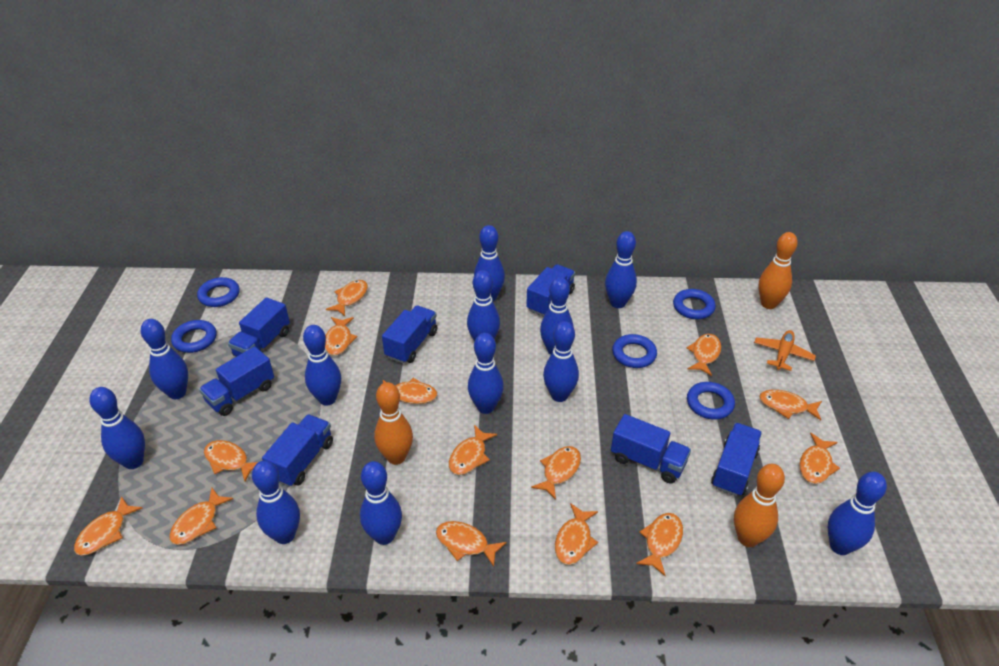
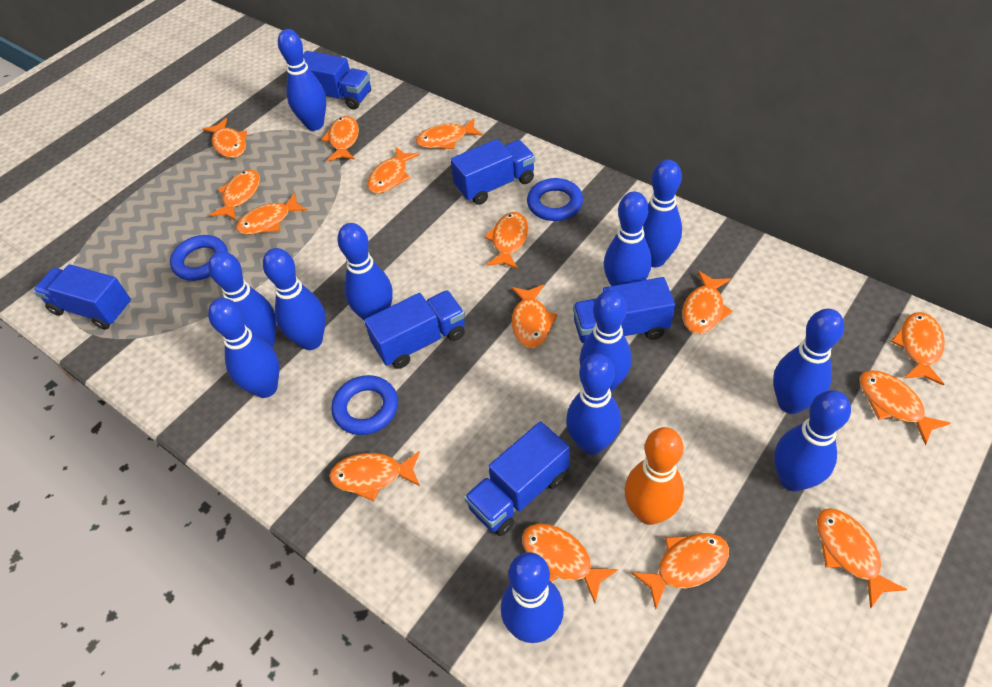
blue ring: 5 -> 3
blue truck: 7 -> 6
orange bowling pin: 3 -> 1
orange fish: 14 -> 15
orange plane: 1 -> 0

